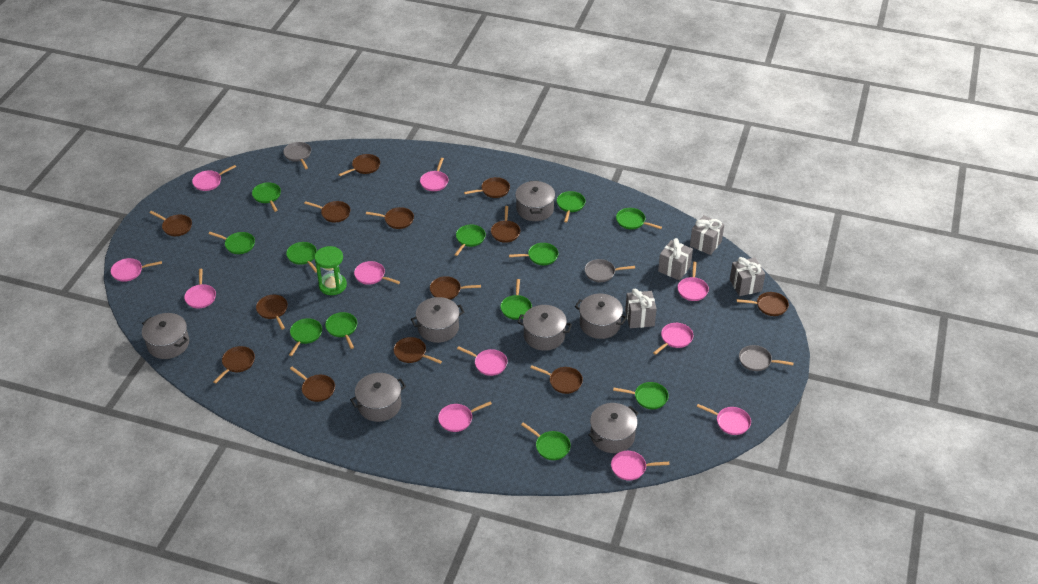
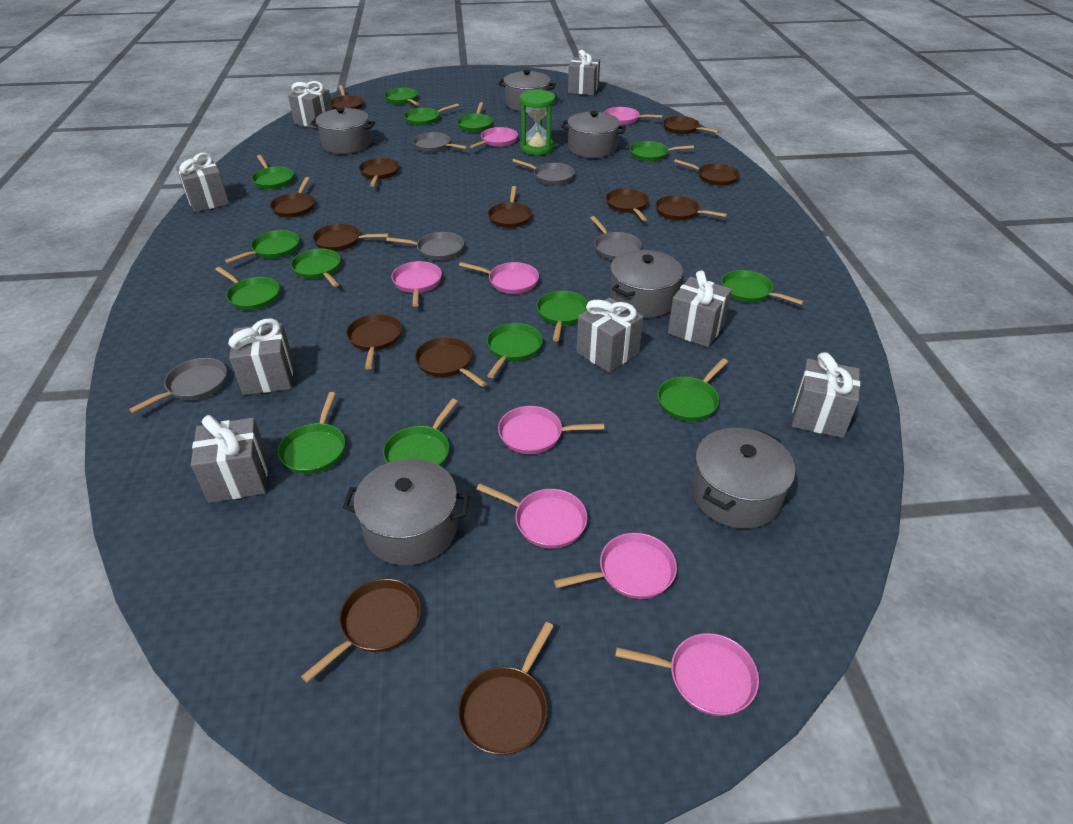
green pan: 12 -> 14
grey gift: 4 -> 8
grey pan: 3 -> 5
grey pot: 7 -> 6
pink pan: 11 -> 8

